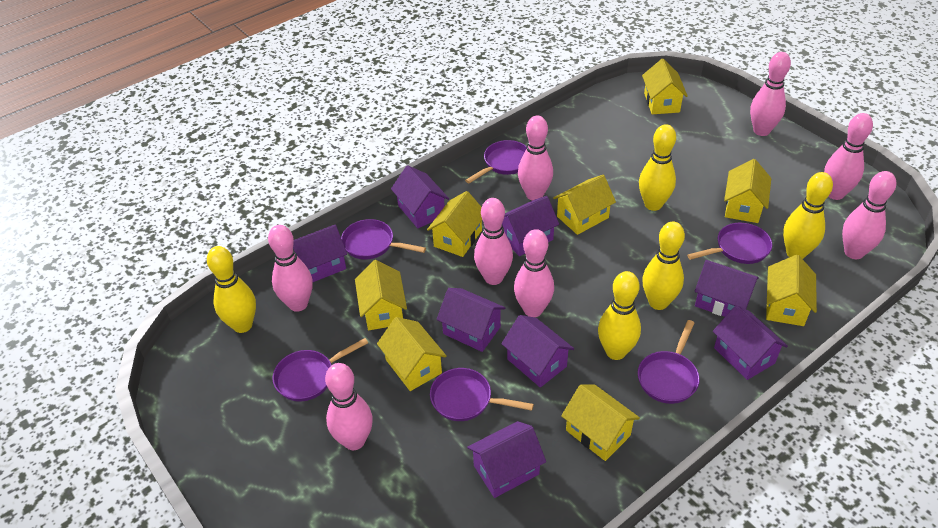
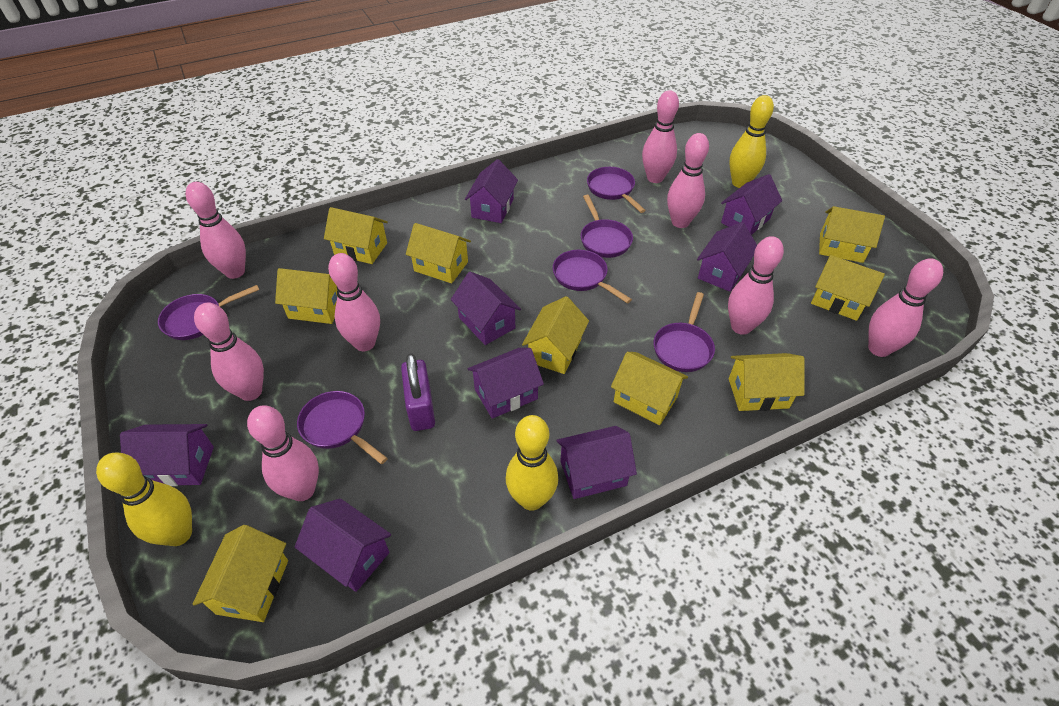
purple padlock: 0 -> 1
yellow bowling pin: 5 -> 3
yellow house: 8 -> 9

